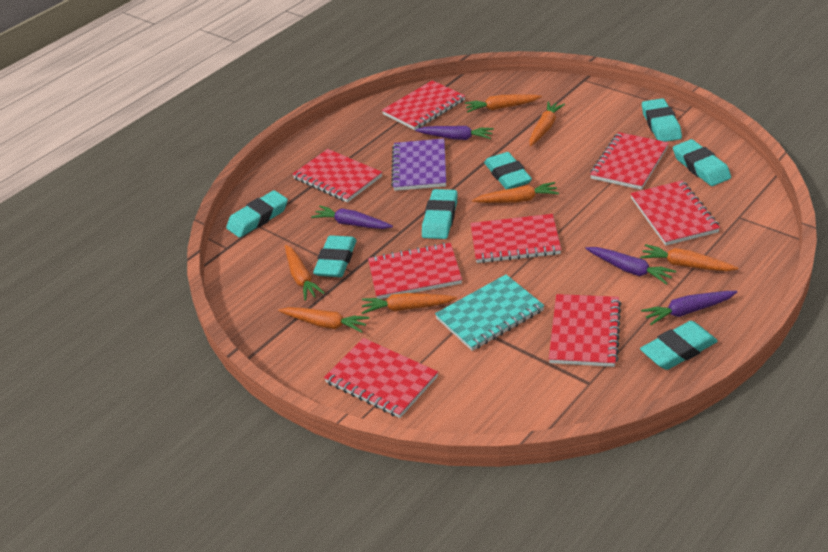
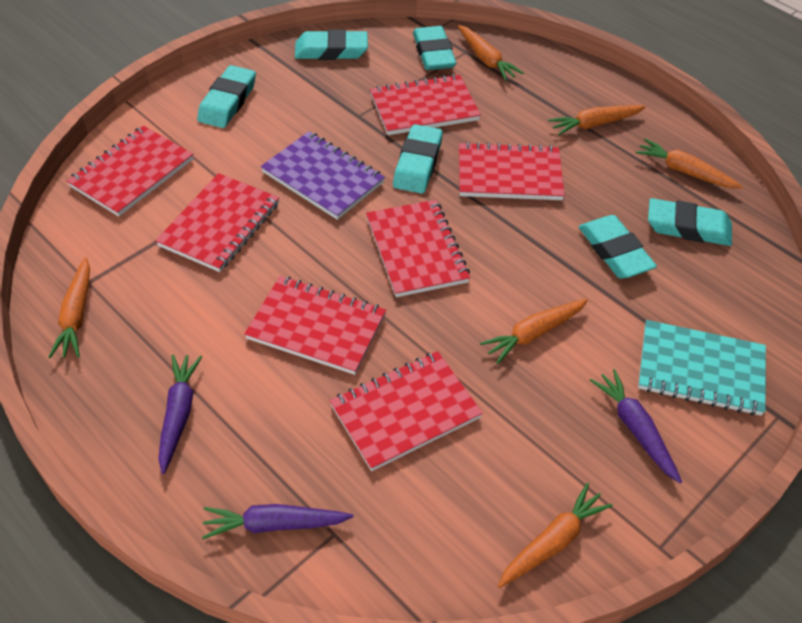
orange carrot: 7 -> 6
purple carrot: 4 -> 3
red notebook: 8 -> 7
turquoise eraser: 7 -> 6

